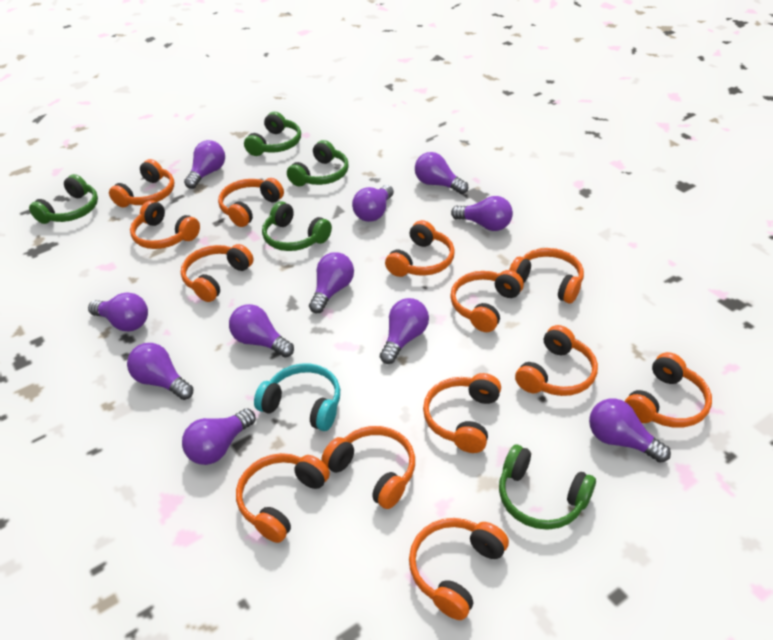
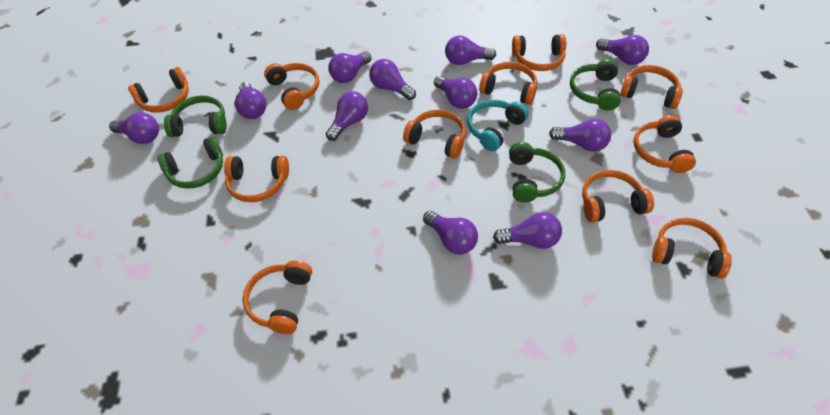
green headphones: 5 -> 4
orange headphones: 13 -> 11

